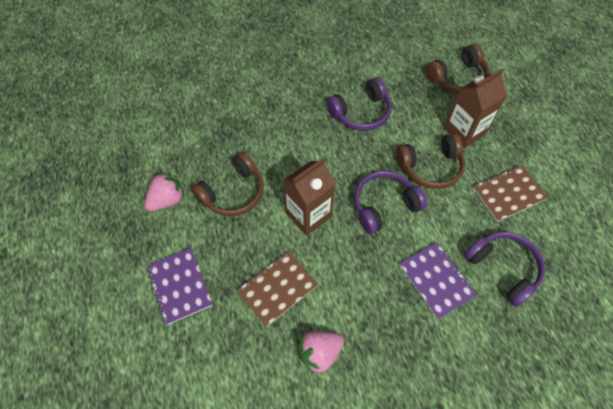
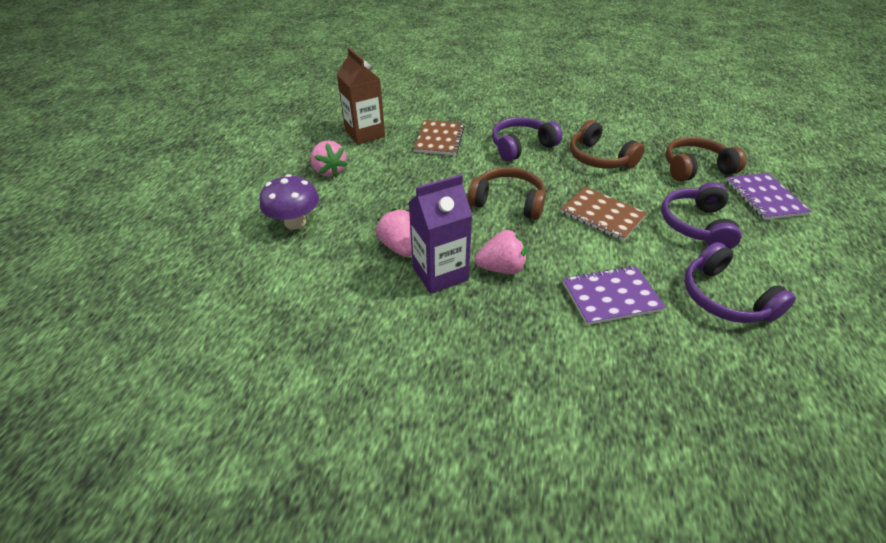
brown carton: 2 -> 1
pink strawberry: 2 -> 3
purple carton: 0 -> 1
purple mushroom: 0 -> 1

